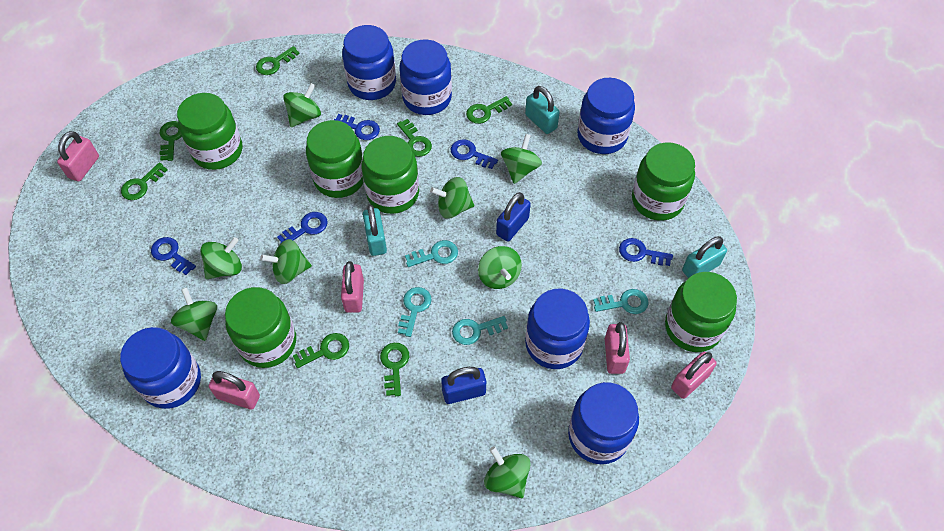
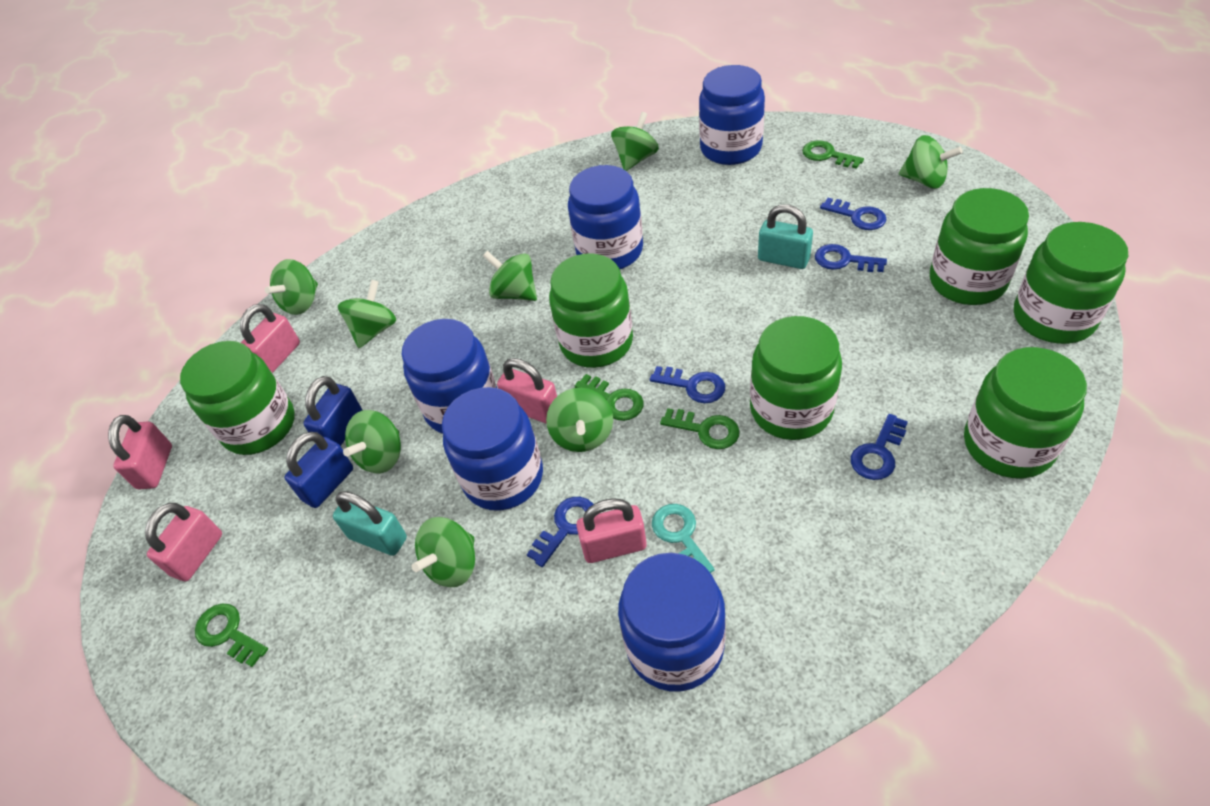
blue jar: 6 -> 5
green key: 7 -> 4
turquoise key: 4 -> 1
turquoise padlock: 3 -> 2

